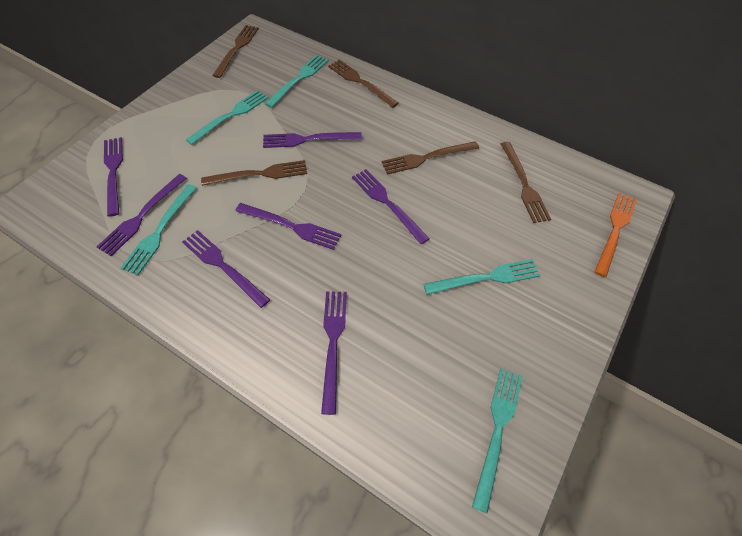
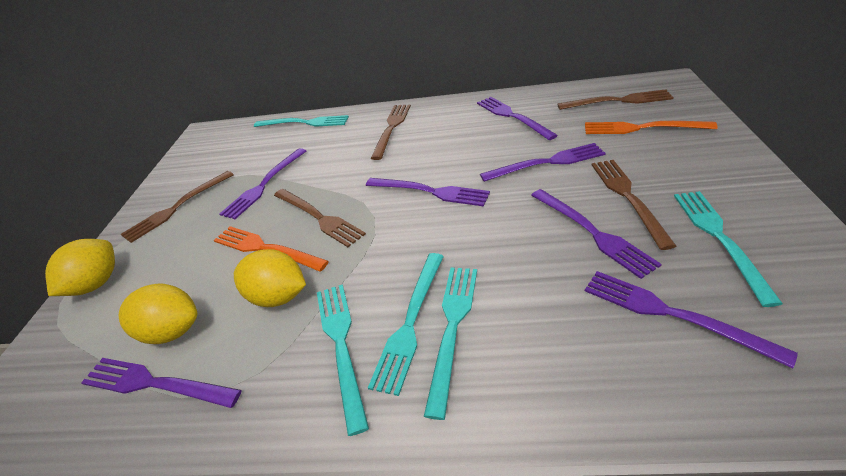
orange fork: 1 -> 2
yellow lemon: 0 -> 3

